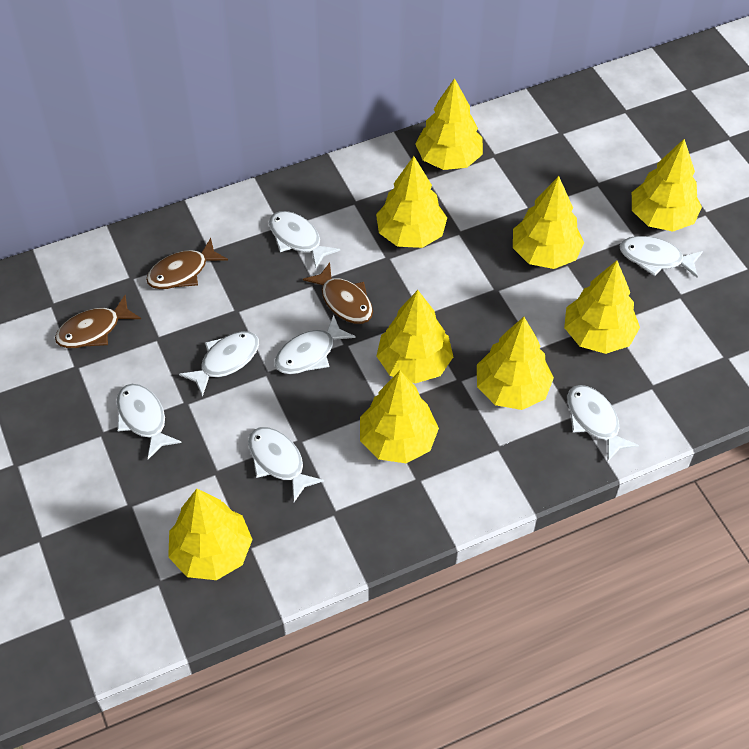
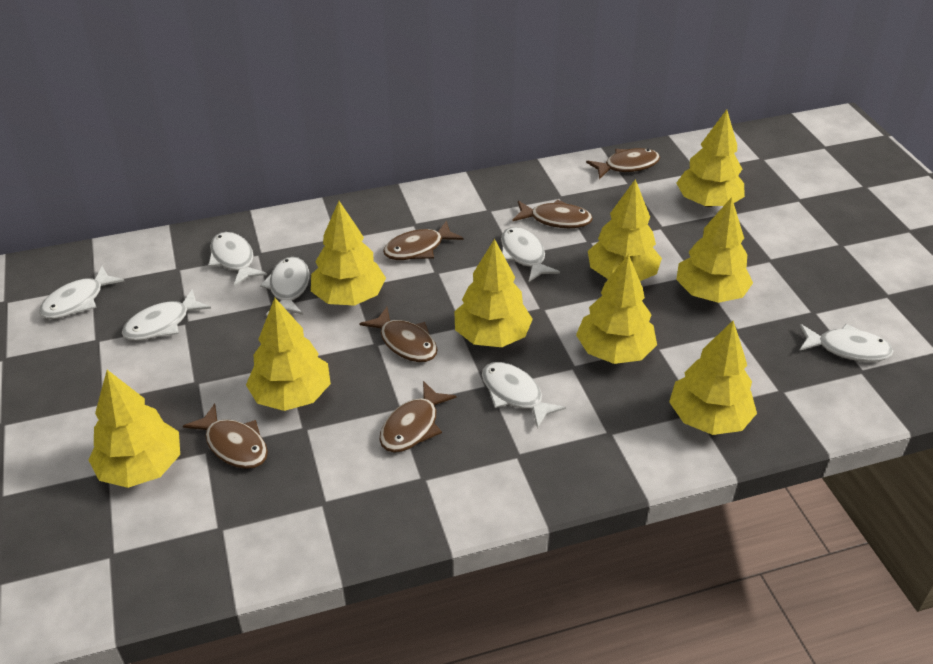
brown fish: 3 -> 6

